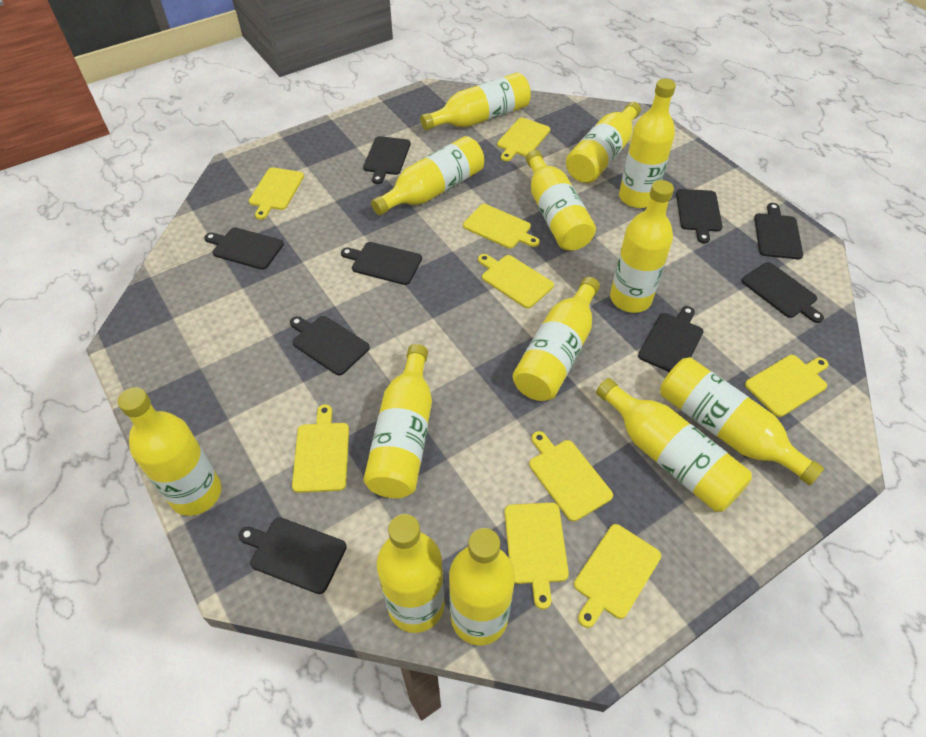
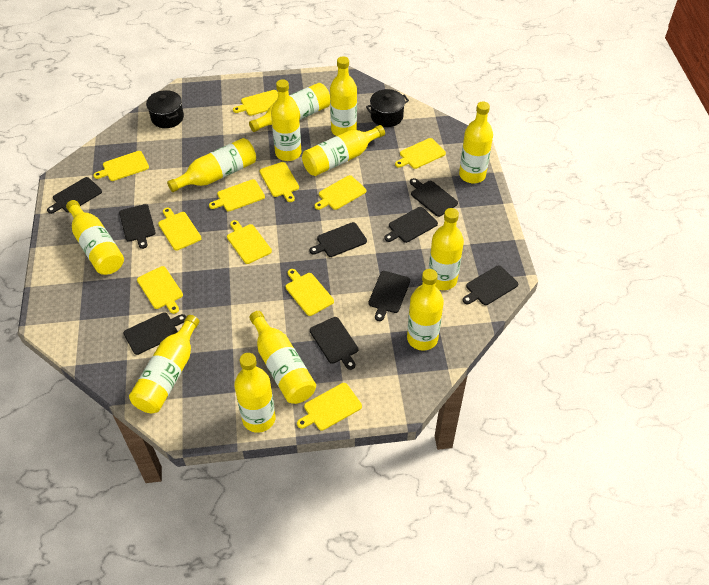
black pot: 0 -> 2
yellow bottle: 13 -> 12
yellow cutting board: 9 -> 11

